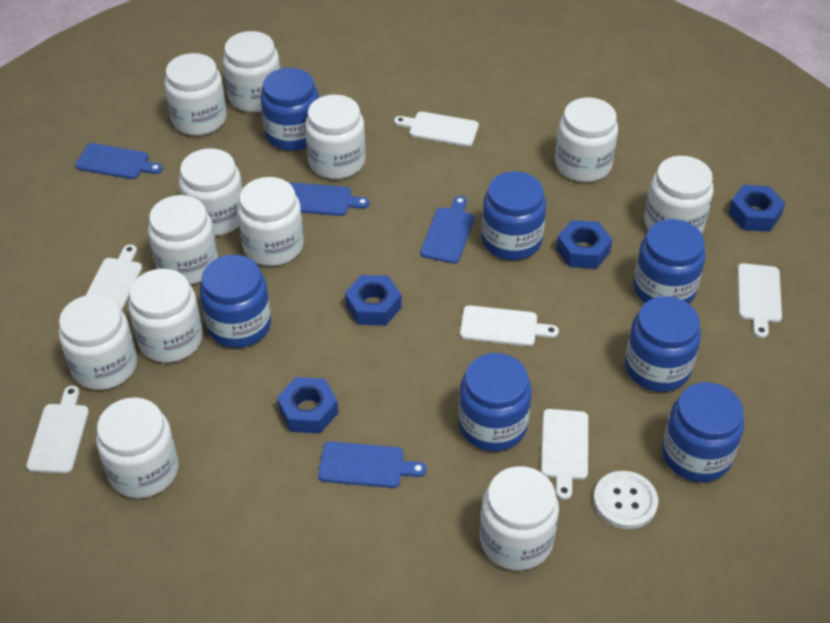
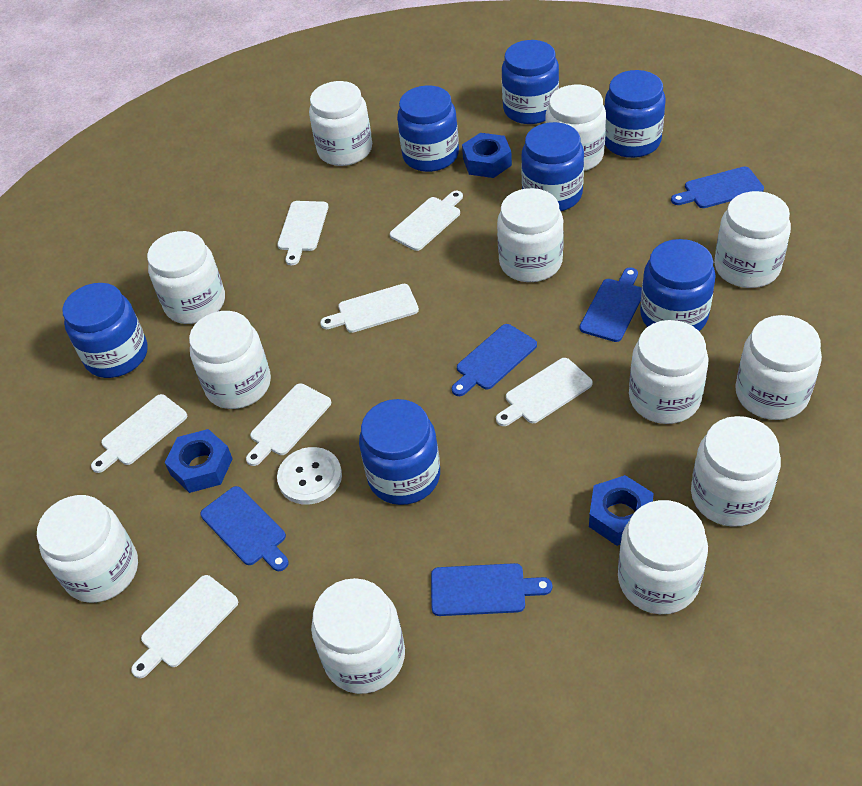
blue cutting board: 4 -> 5
blue nut: 4 -> 3
white cutting board: 6 -> 7

